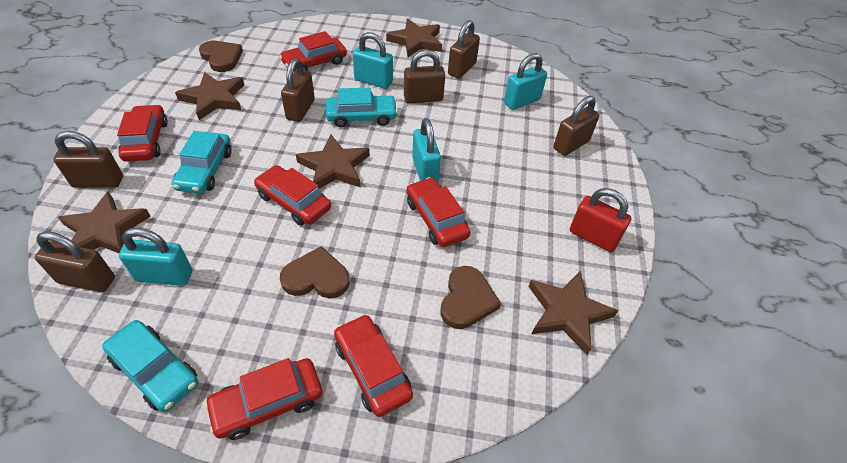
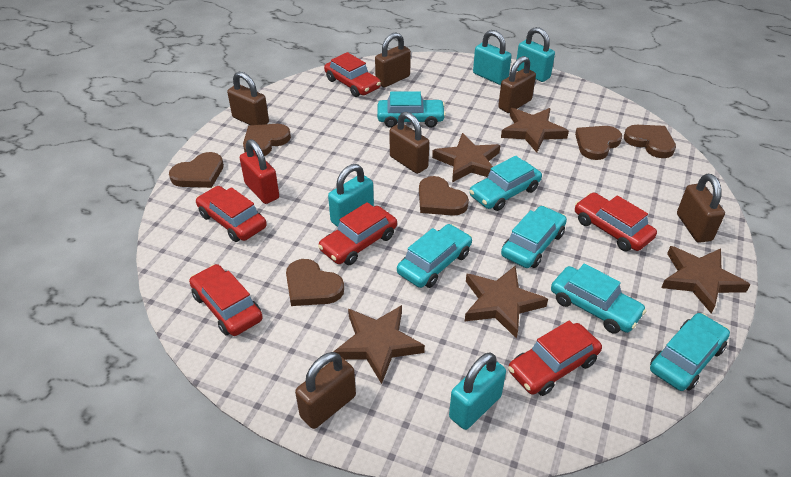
brown heart: 3 -> 6
turquoise car: 3 -> 6

